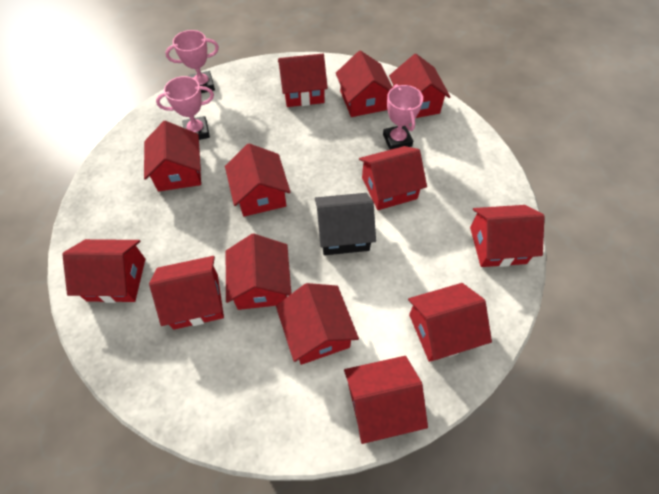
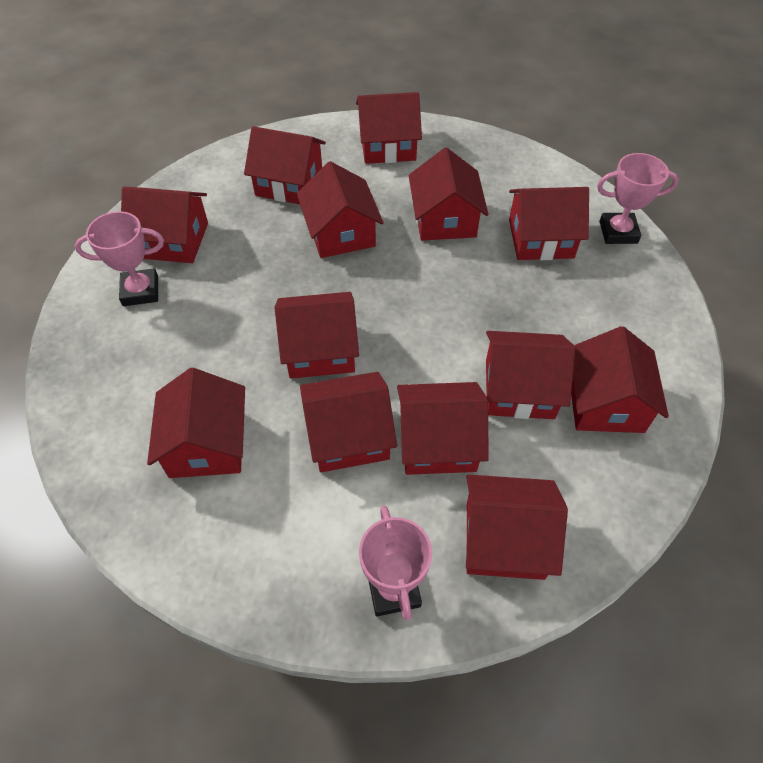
black house: 1 -> 0

